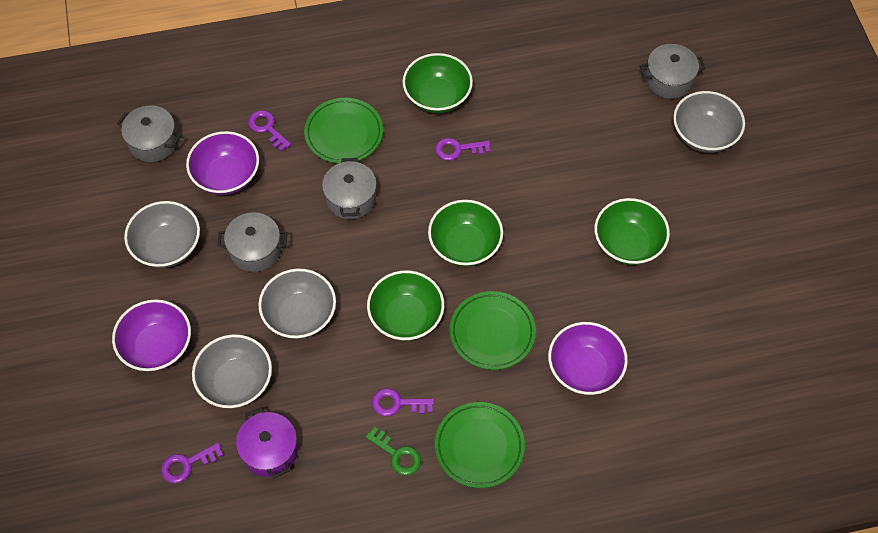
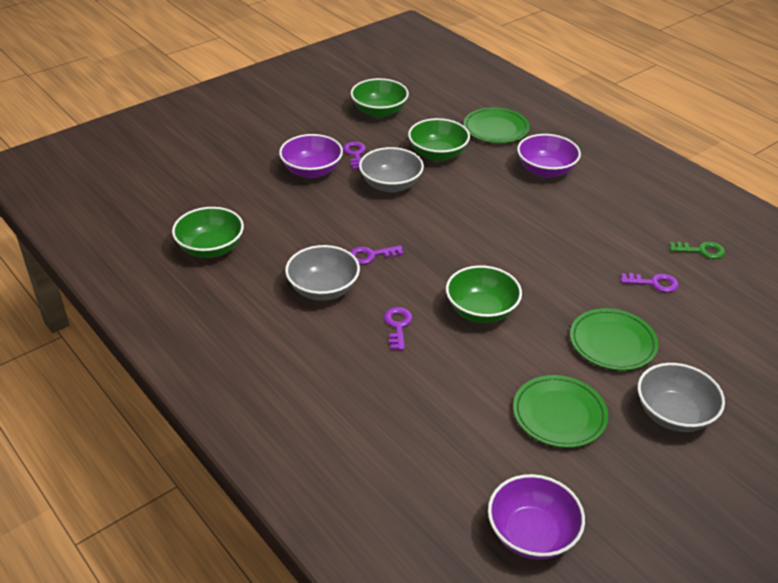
grey bowl: 4 -> 3
grey pot: 4 -> 0
purple pot: 1 -> 0

